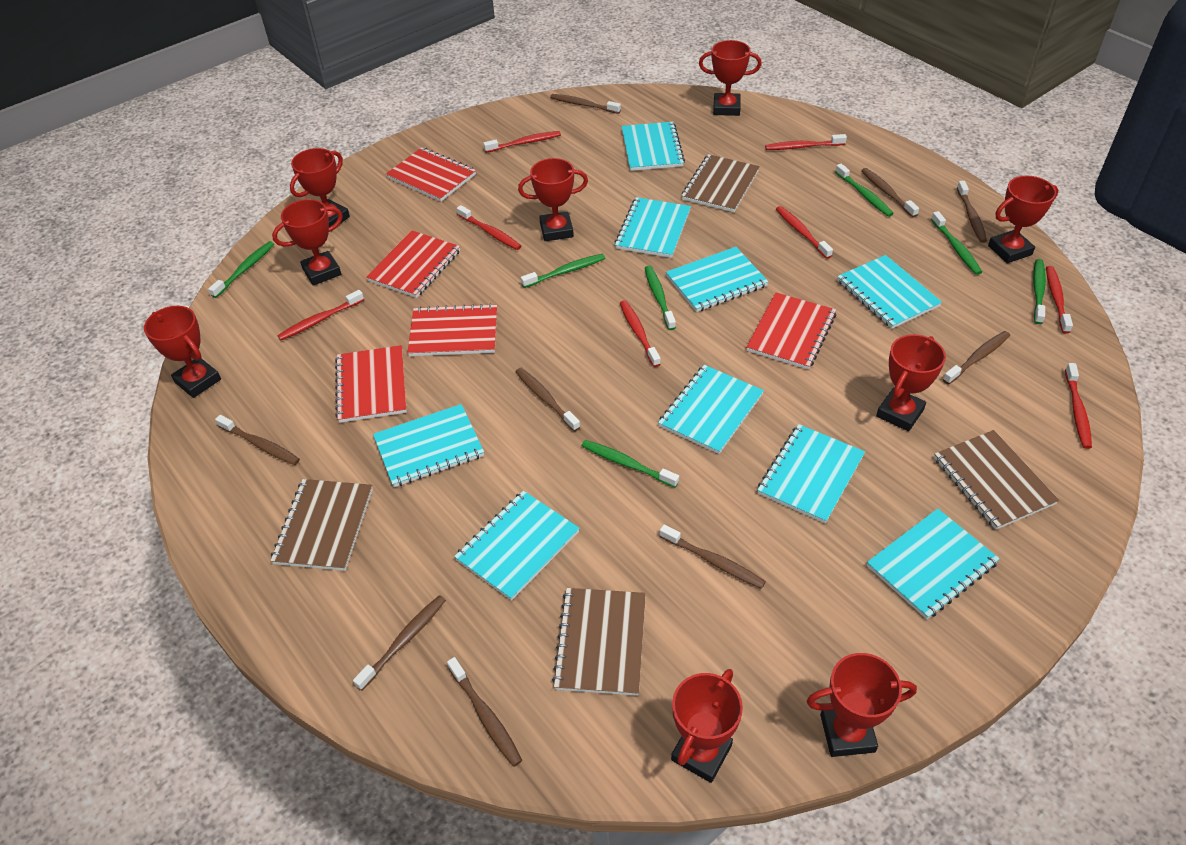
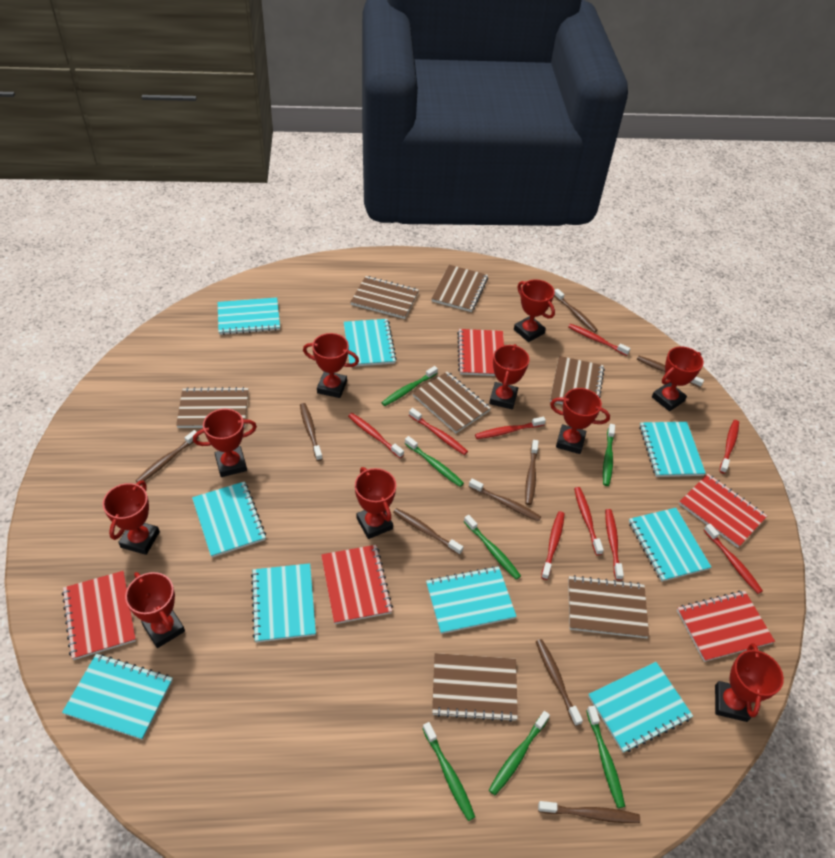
brown notebook: 4 -> 7
red toothbrush: 8 -> 9
red trophy: 9 -> 10

